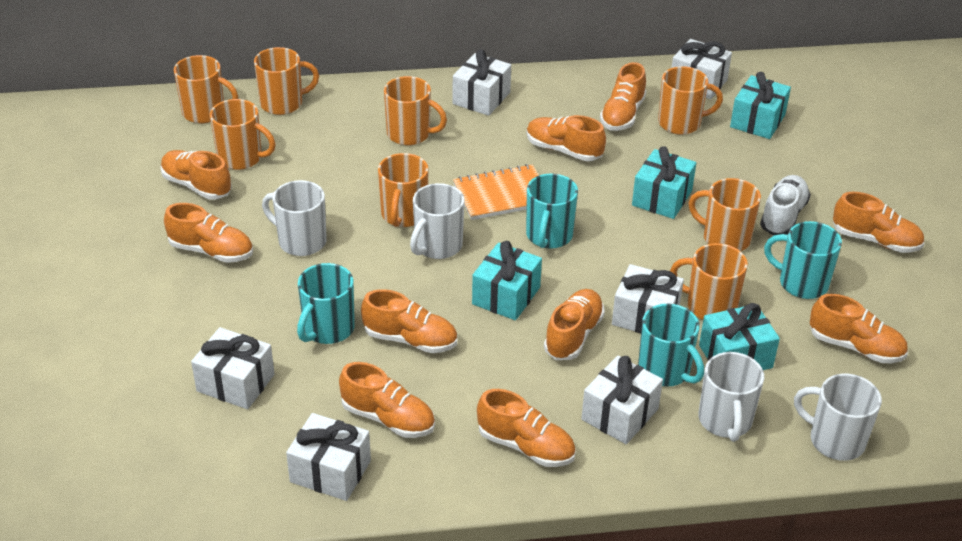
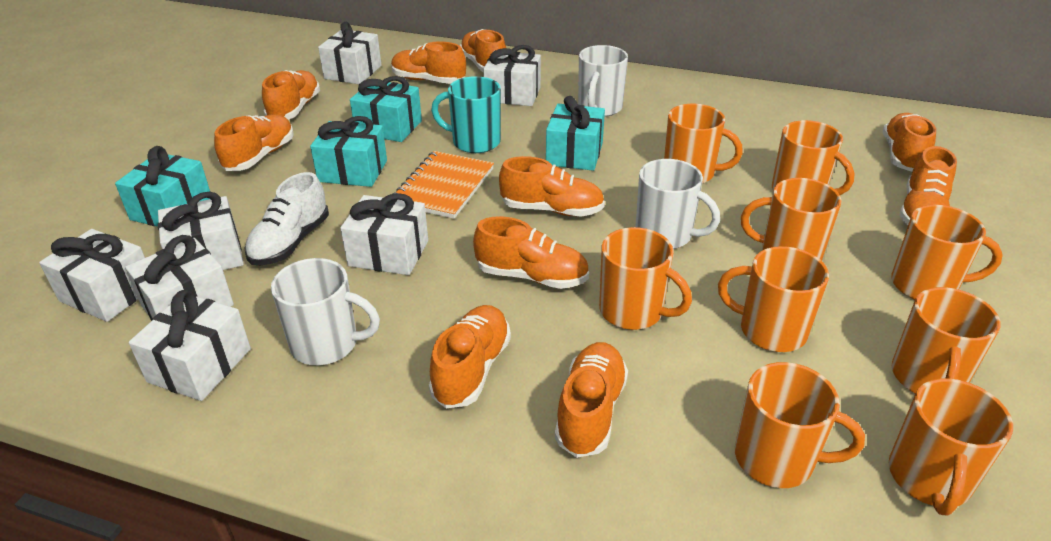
orange mug: 8 -> 9
turquoise mug: 4 -> 1
white gift: 6 -> 7
white mug: 4 -> 3

